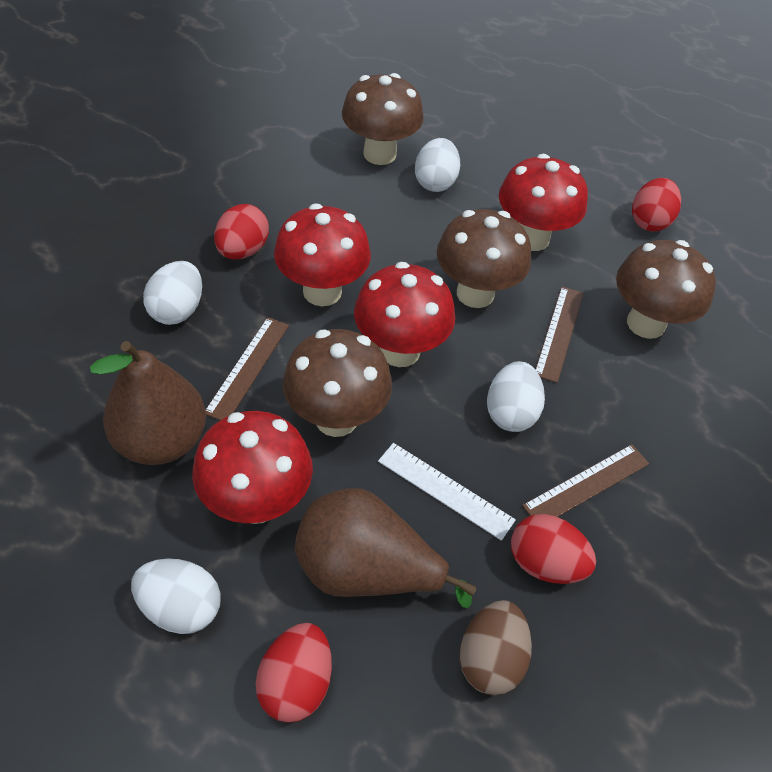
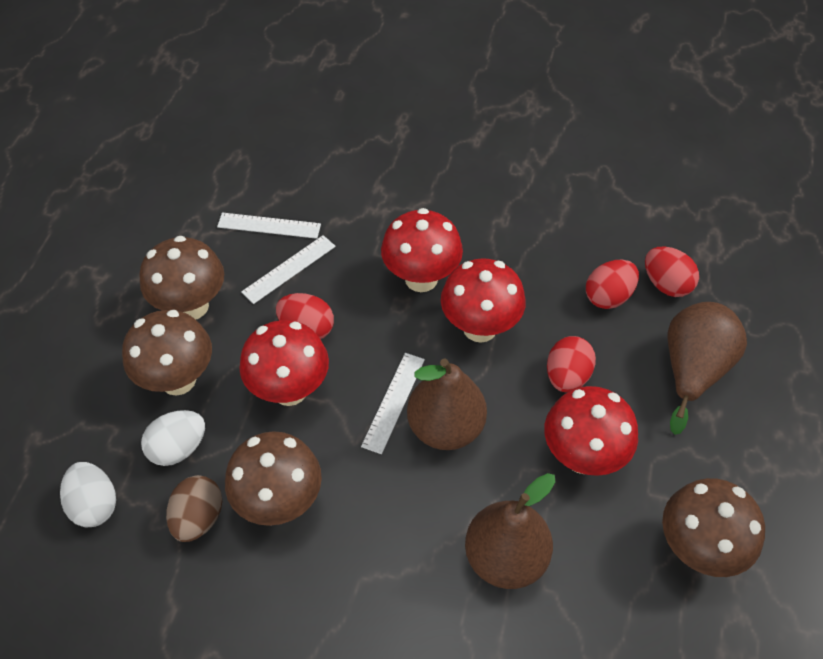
brown pear: 2 -> 3
brown ruler: 3 -> 0
white egg: 4 -> 2
white ruler: 1 -> 3

